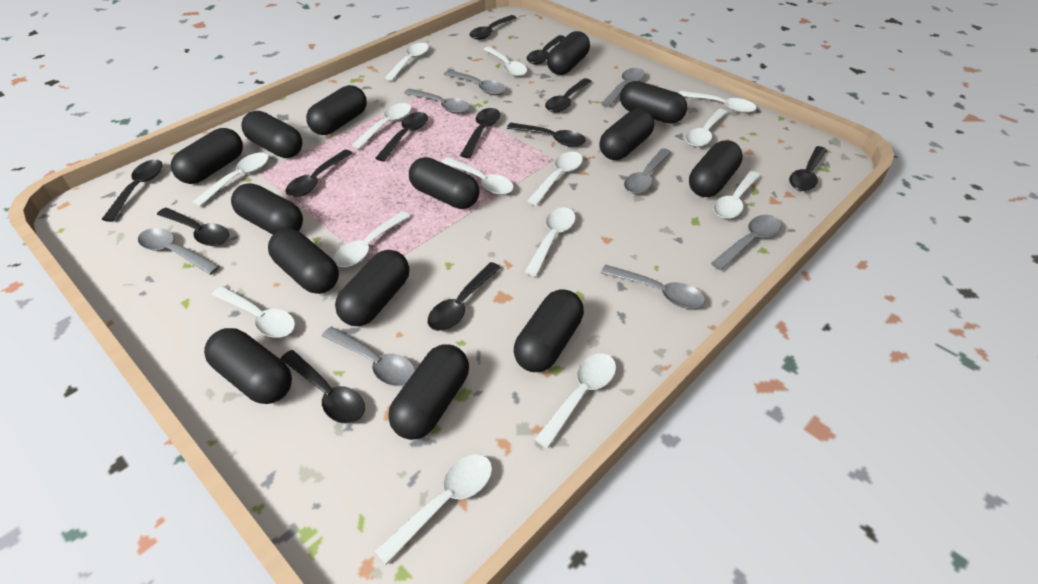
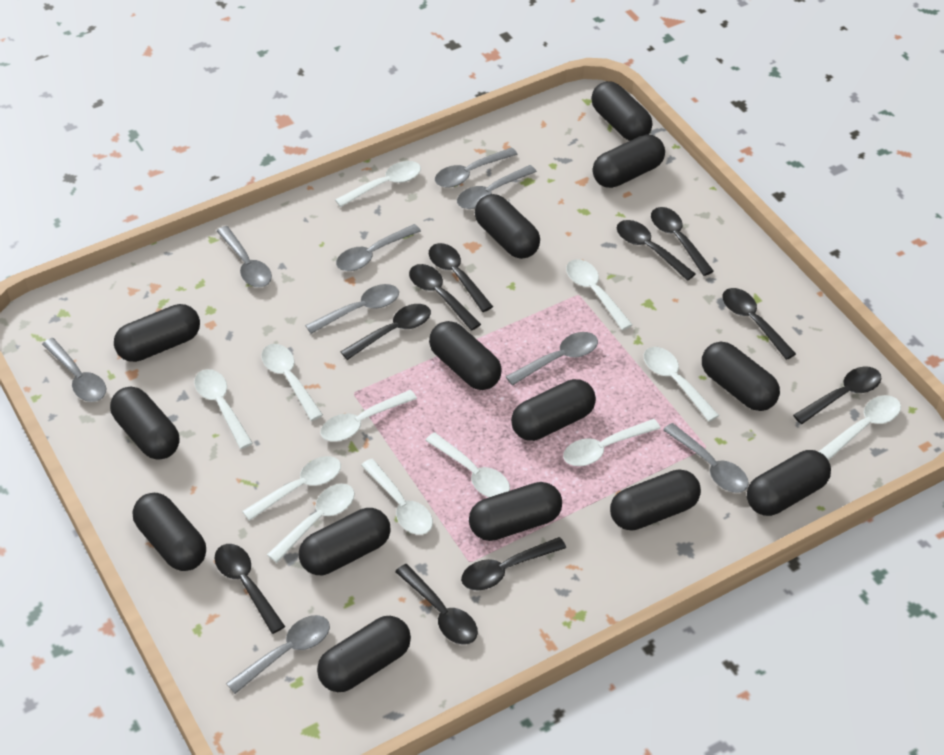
black spoon: 12 -> 10
grey spoon: 8 -> 9
white spoon: 14 -> 12

